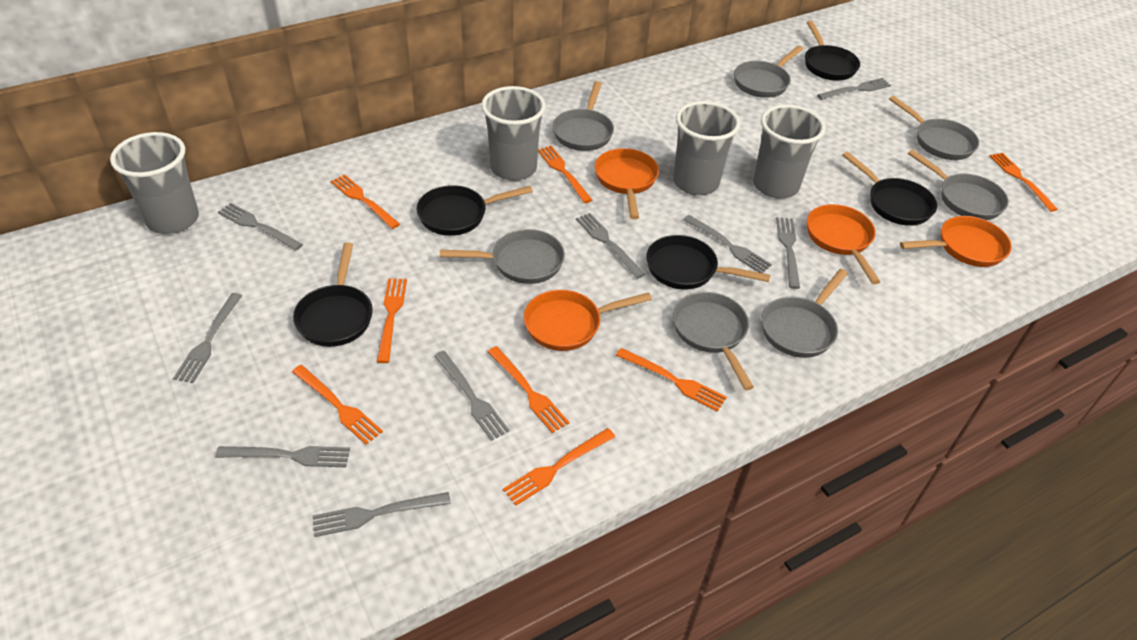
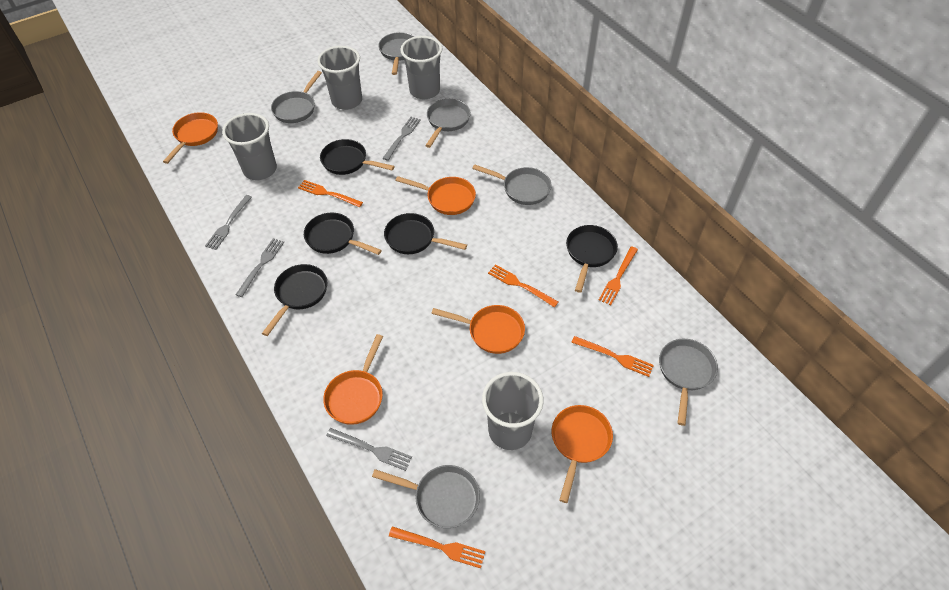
grey fork: 9 -> 4
grey pan: 7 -> 6
orange fork: 8 -> 5
orange pan: 4 -> 5

